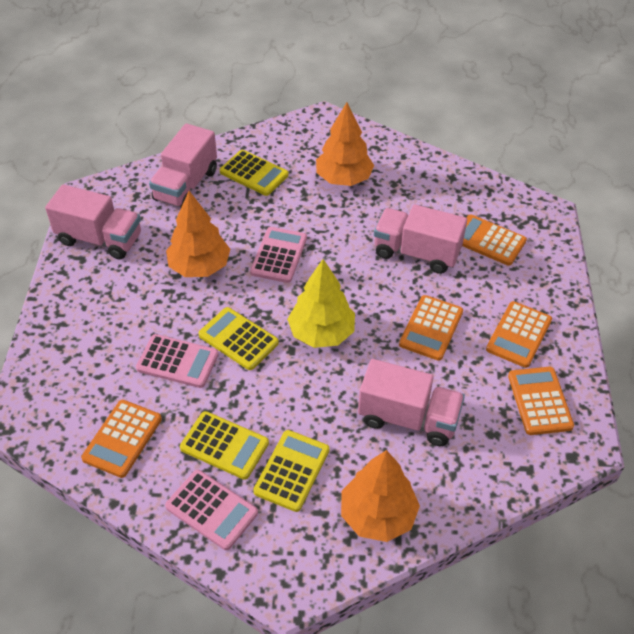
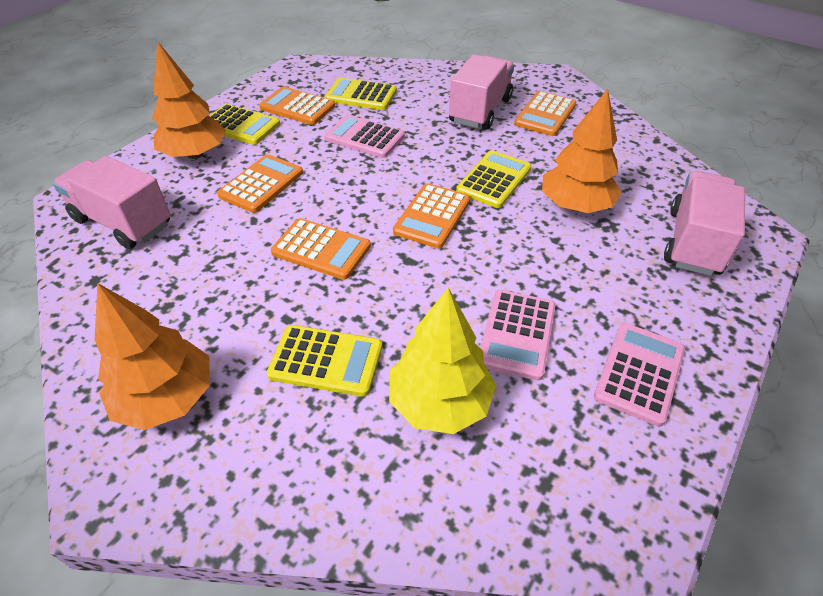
pink truck: 4 -> 3

